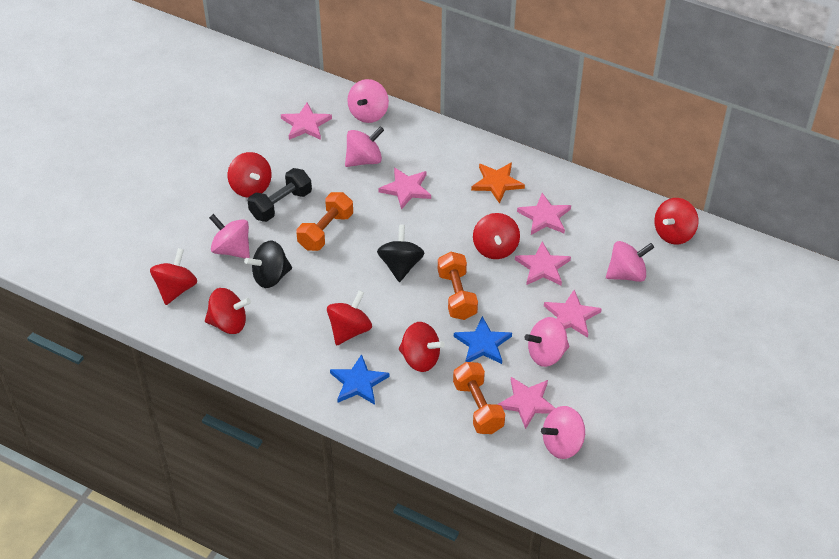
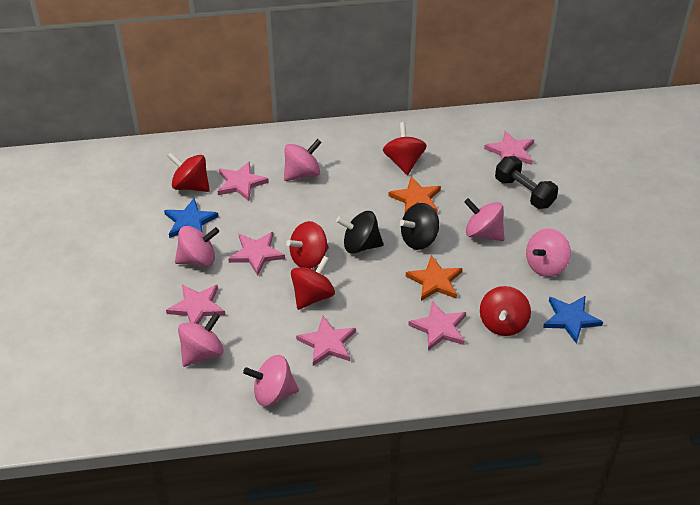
orange dumbbell: 3 -> 0
orange star: 1 -> 2
red spinning top: 7 -> 5

